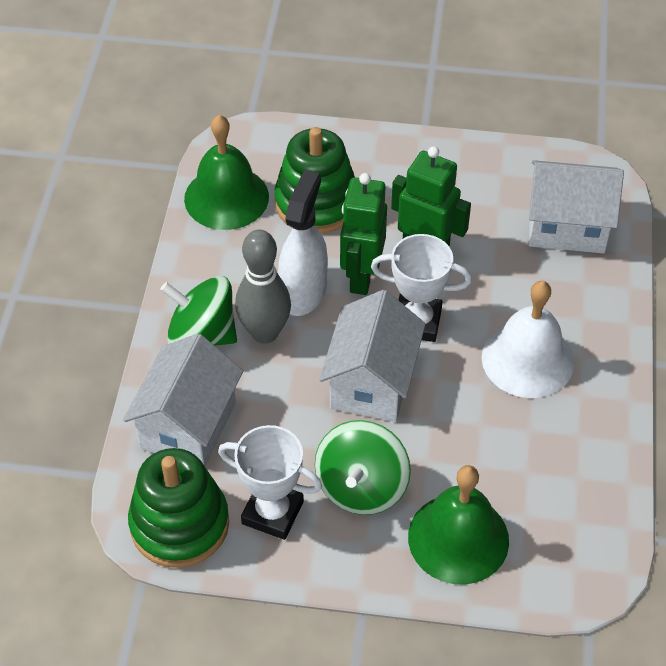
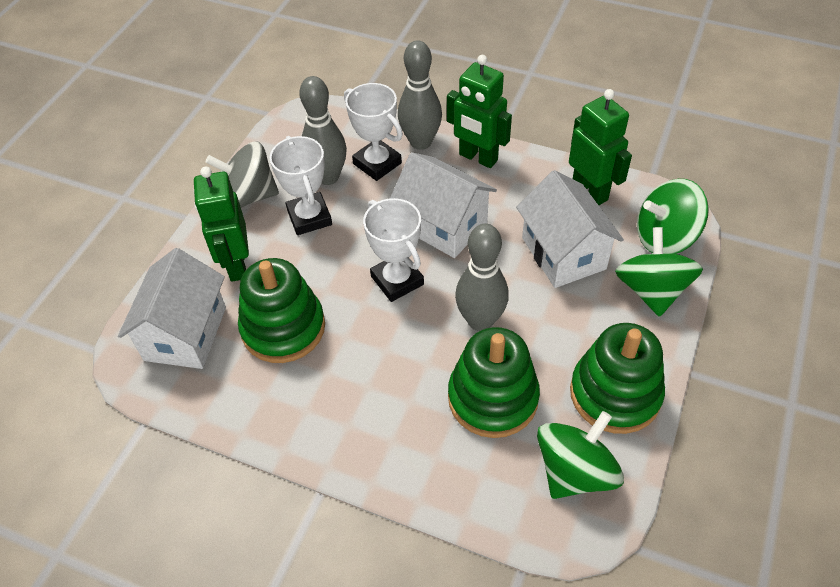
green bell: 2 -> 0
green robot: 2 -> 3
green spinning top: 2 -> 3
green stacking toy: 2 -> 3
grey bowling pin: 1 -> 3
grey spinning top: 0 -> 1
white bell: 1 -> 0
white spray bottle: 1 -> 0
white trophy: 2 -> 3

